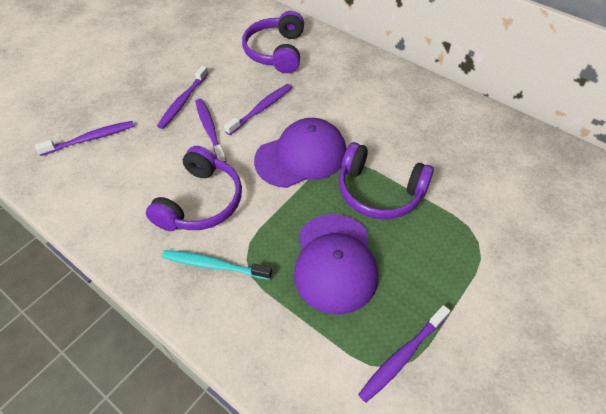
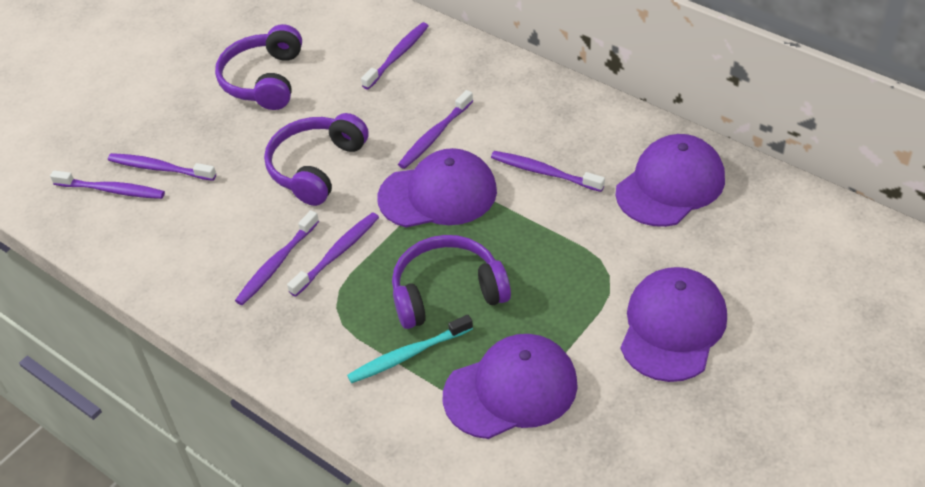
purple cap: 2 -> 4
purple toothbrush: 5 -> 7

